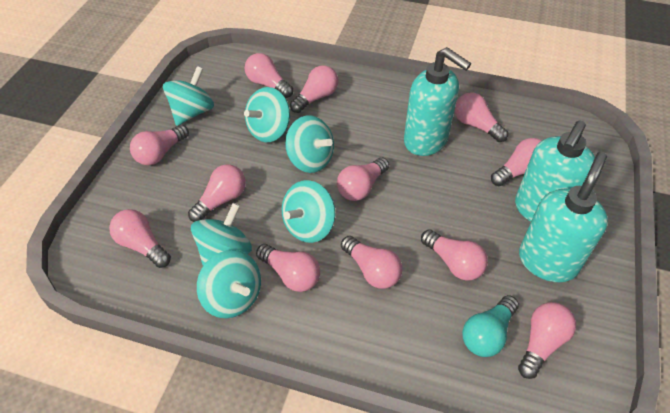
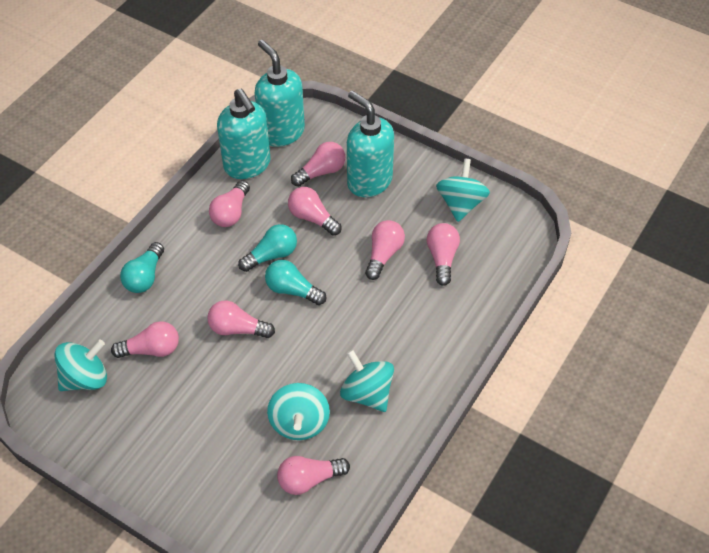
pink light bulb: 12 -> 8
turquoise light bulb: 1 -> 3
turquoise spinning top: 6 -> 4

